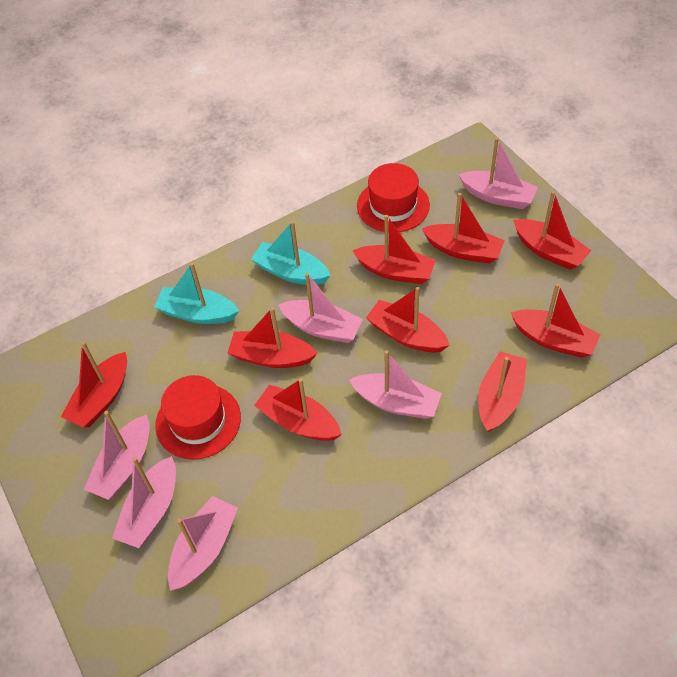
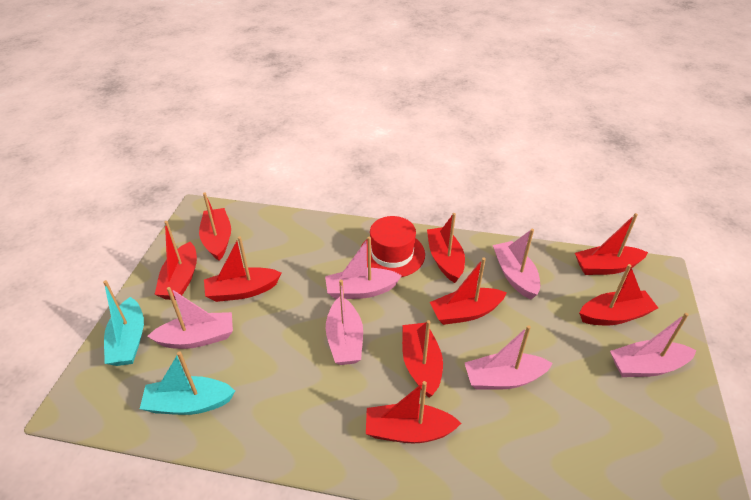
red hat: 2 -> 1

